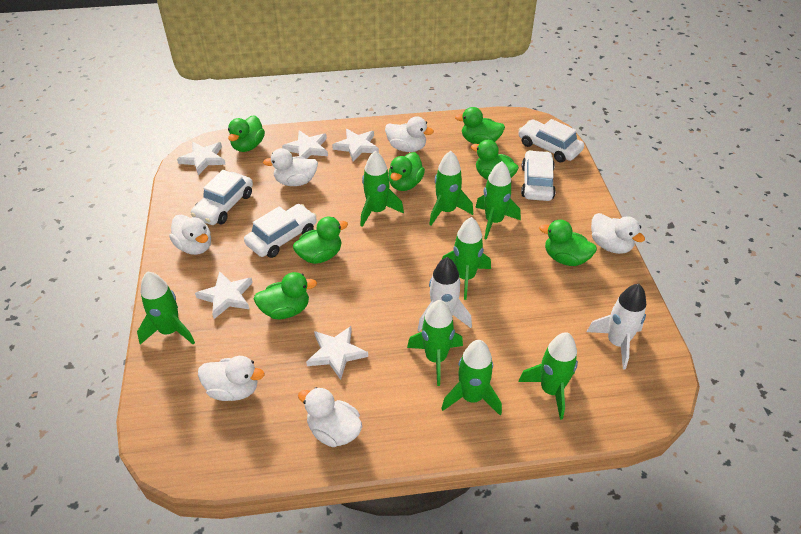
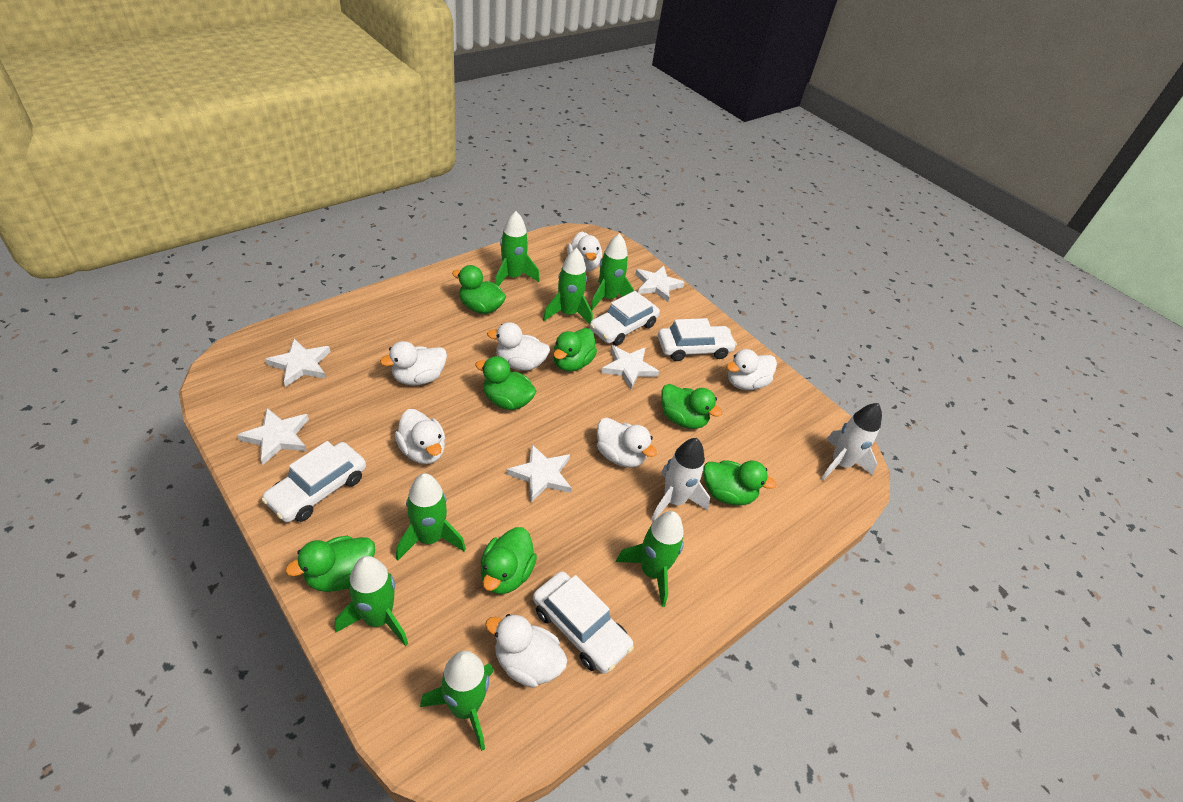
green rocket: 8 -> 7
white duck: 6 -> 7

